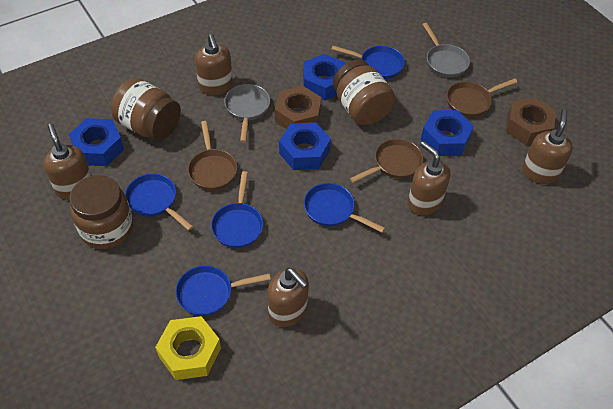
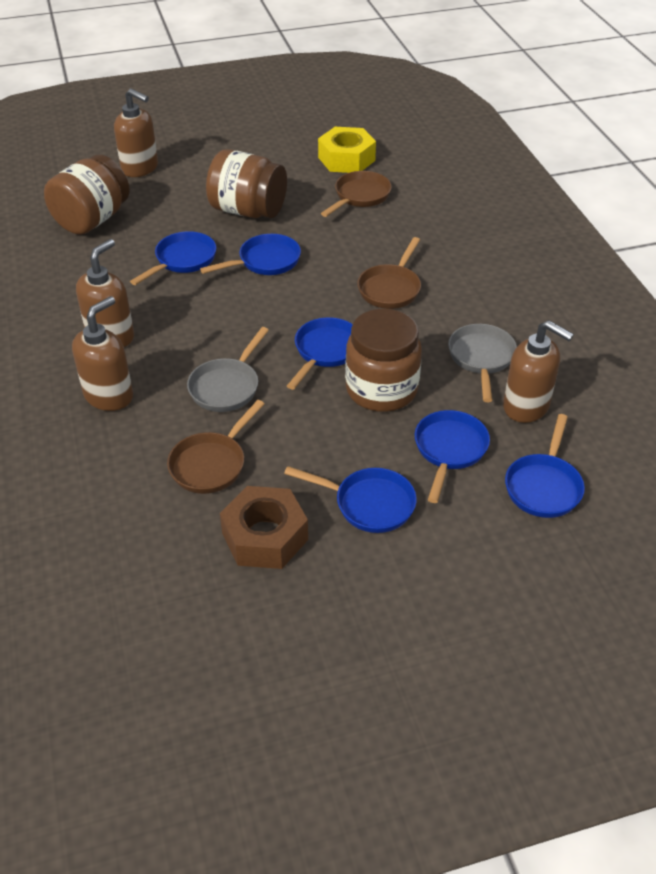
blue nut: 4 -> 0
blue pan: 5 -> 6
brown nut: 2 -> 1
brown soap dispenser: 5 -> 4

